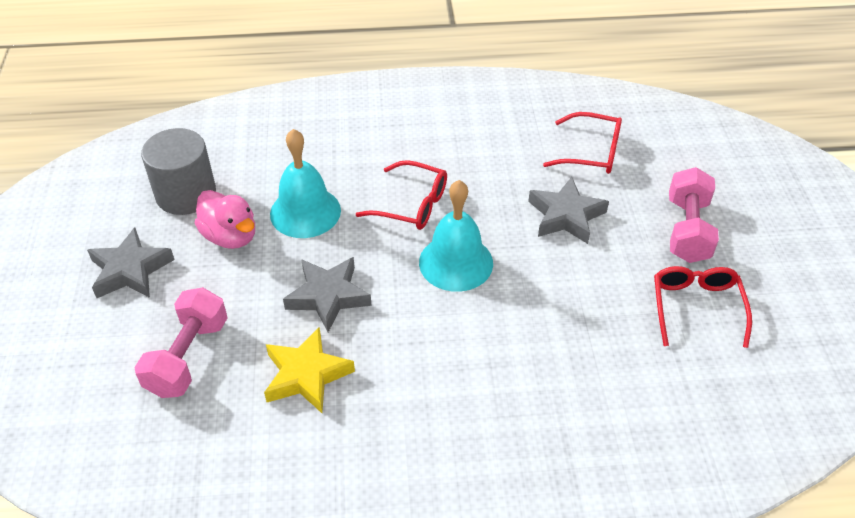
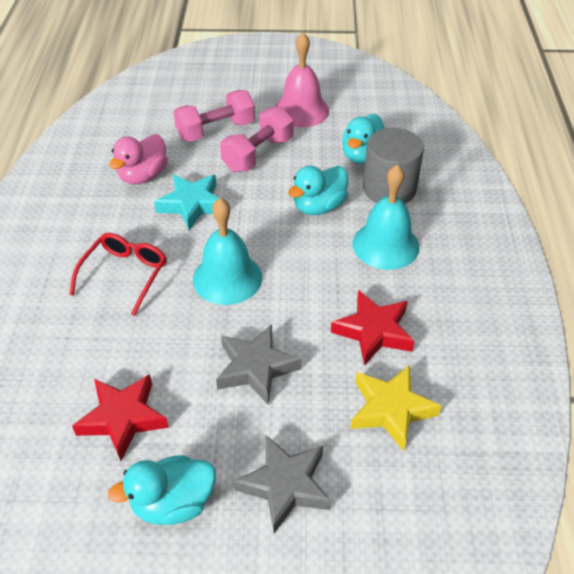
grey star: 3 -> 2
pink bell: 0 -> 1
red glasses: 3 -> 1
red star: 0 -> 2
turquoise duck: 0 -> 3
turquoise star: 0 -> 1

